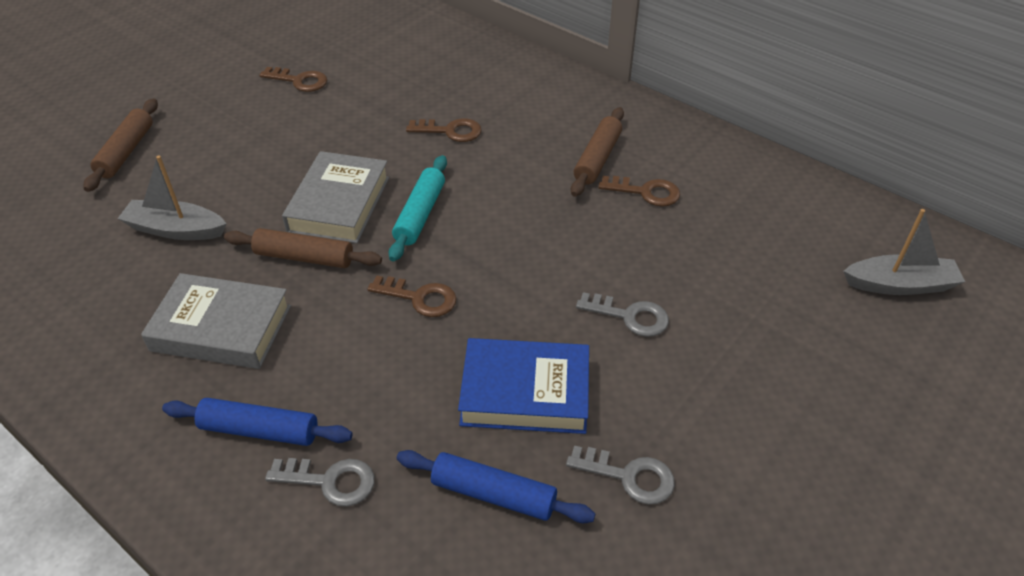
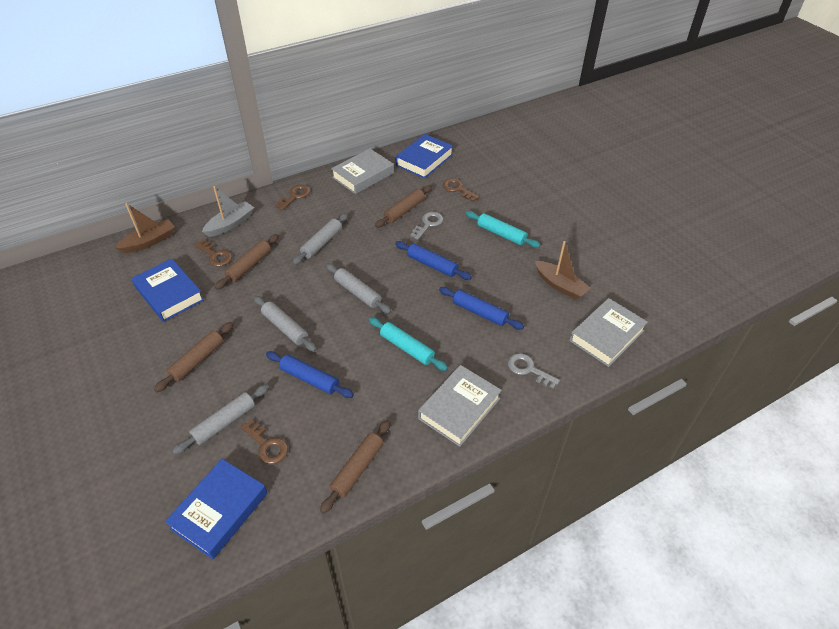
blue book: 1 -> 3
blue rolling pin: 2 -> 3
brown boat: 0 -> 2
brown rolling pin: 3 -> 4
grey boat: 2 -> 1
grey book: 2 -> 3
grey key: 3 -> 2
grey rolling pin: 0 -> 4
turquoise rolling pin: 1 -> 2

